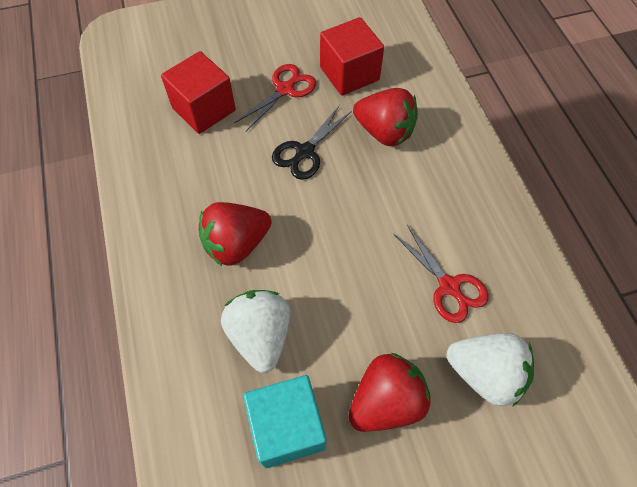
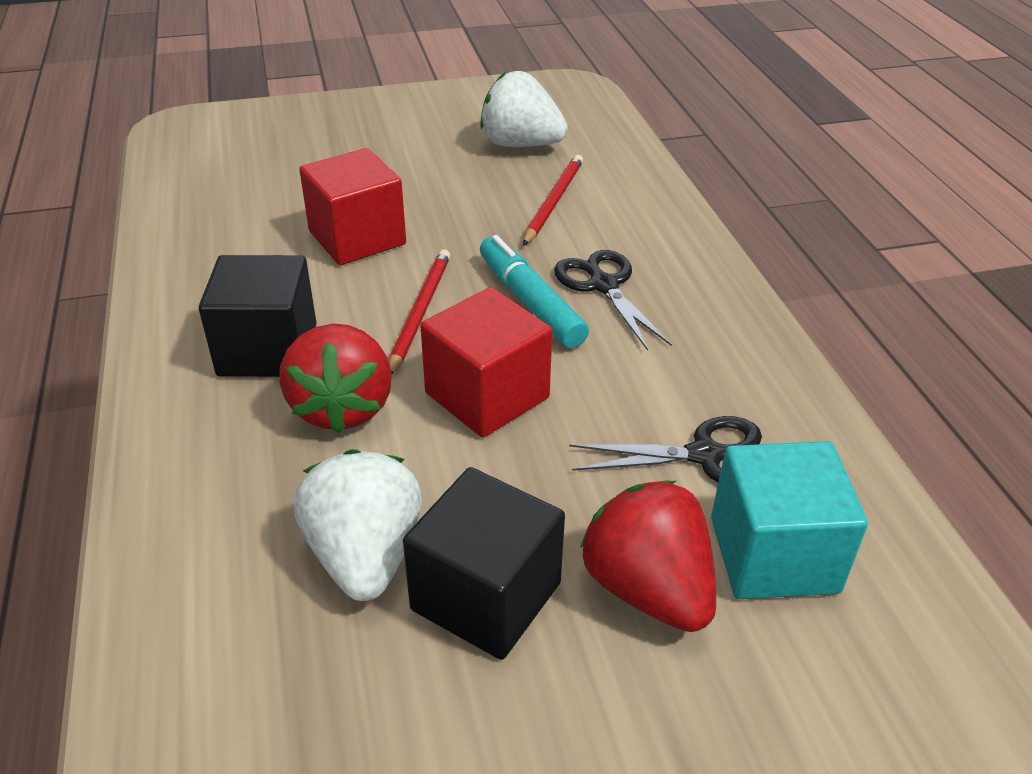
black cube: 0 -> 2
black scissors: 1 -> 2
red pencil: 0 -> 2
red scissors: 2 -> 0
red strawberry: 3 -> 2
turquoise marker: 0 -> 1

